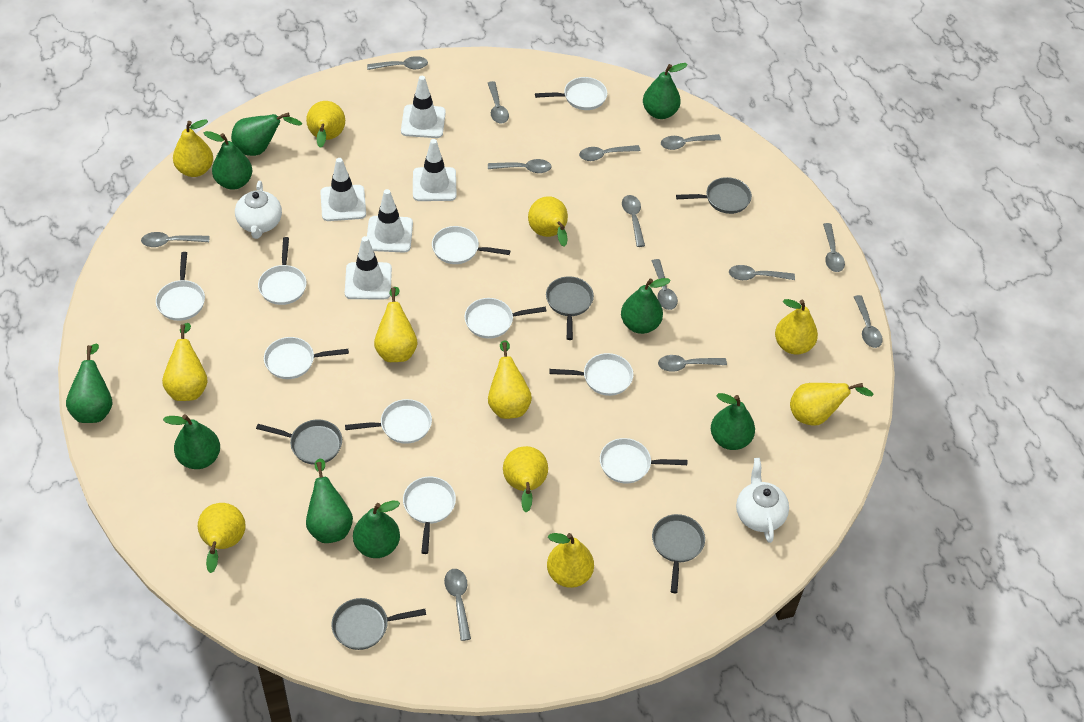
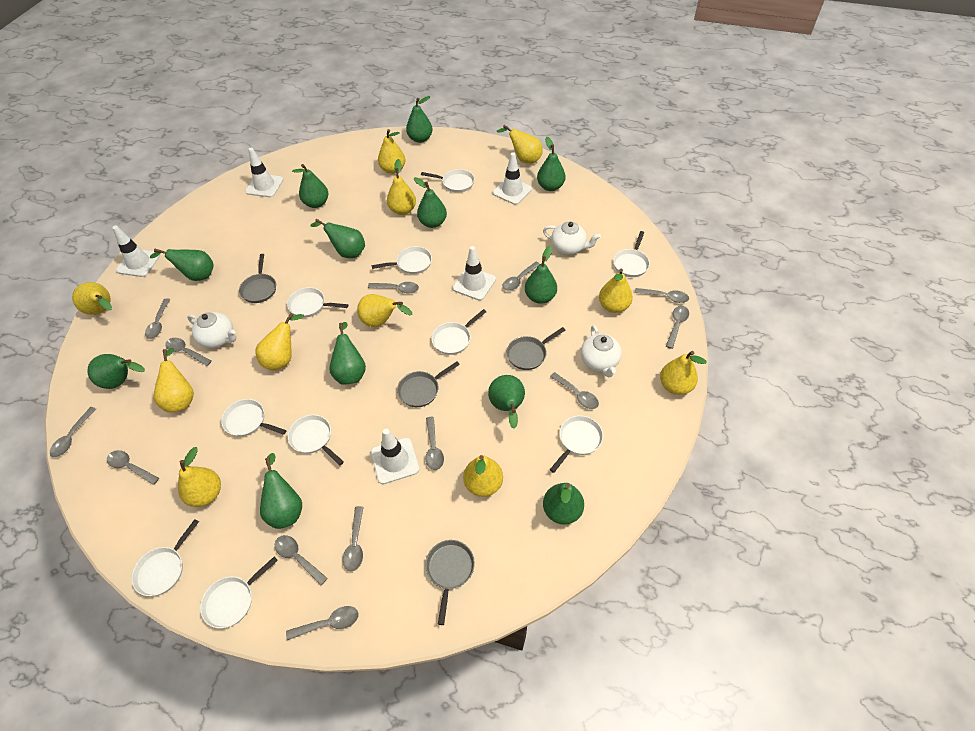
green pear: 9 -> 12
grey pan: 5 -> 4
white teapot: 2 -> 3

